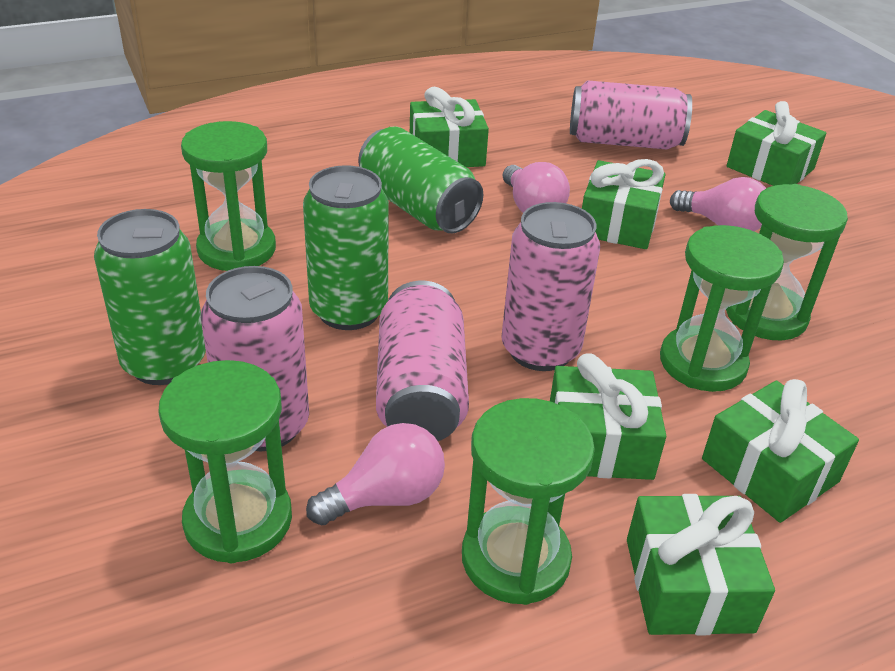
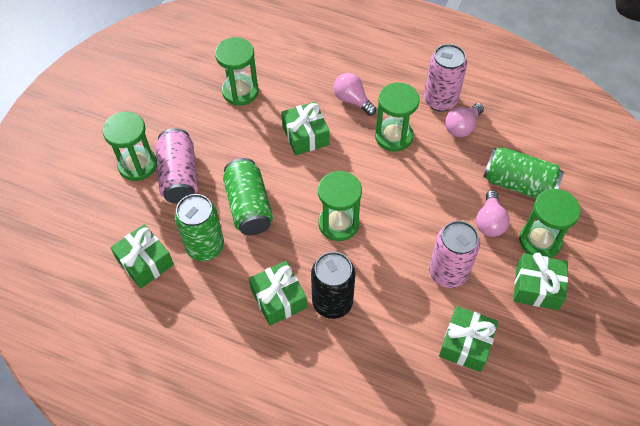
black can: 0 -> 1
green gift: 6 -> 5
pink can: 4 -> 3

